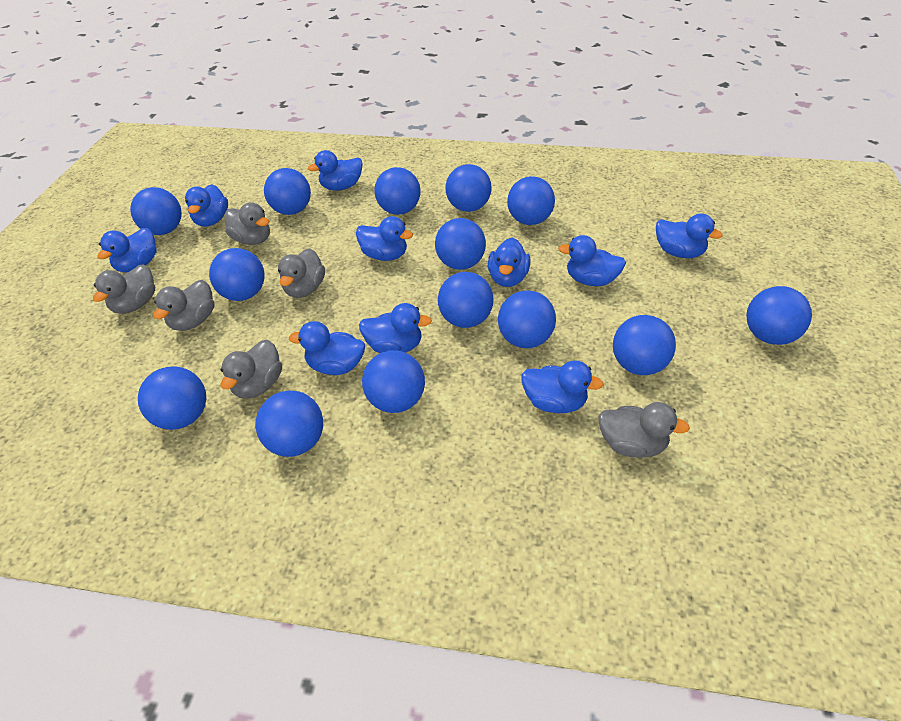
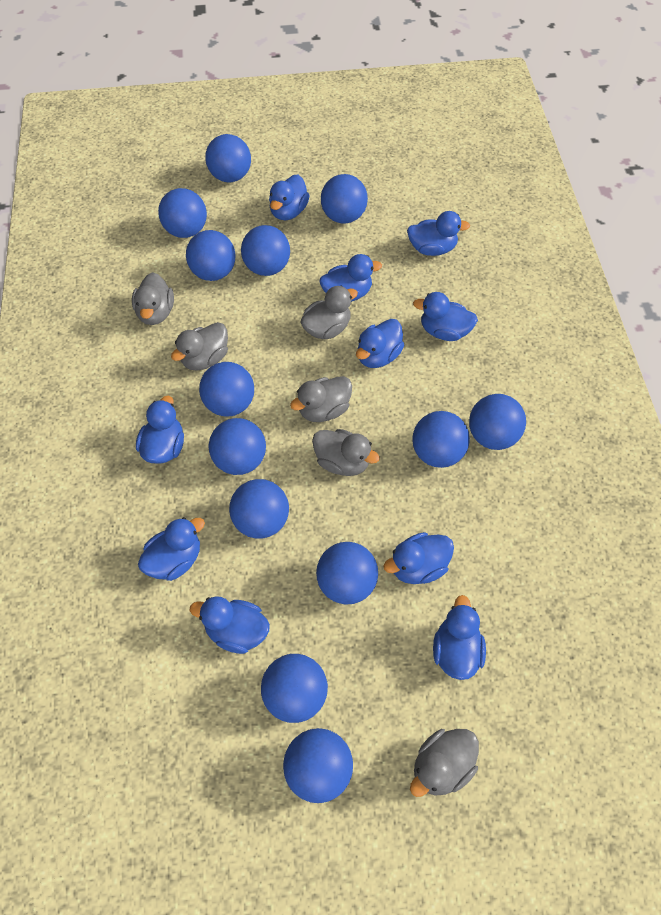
blue ball: 14 -> 13

